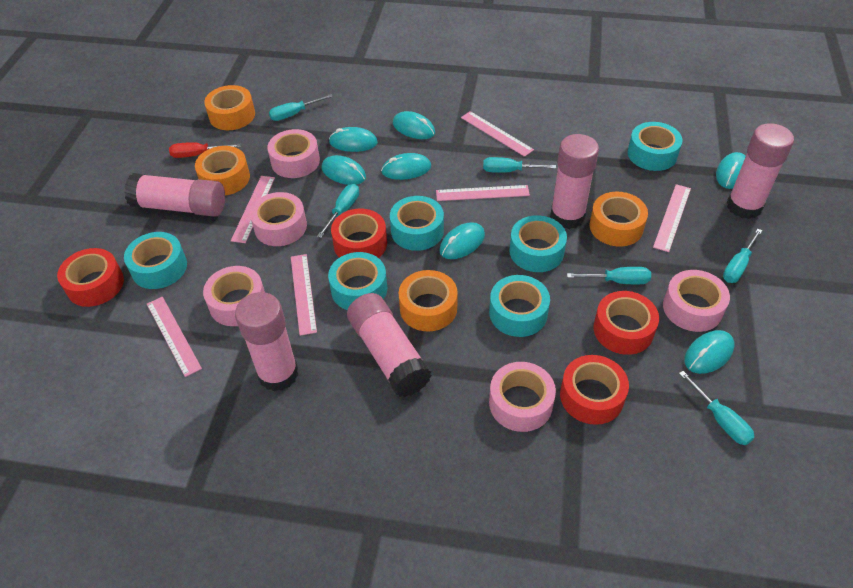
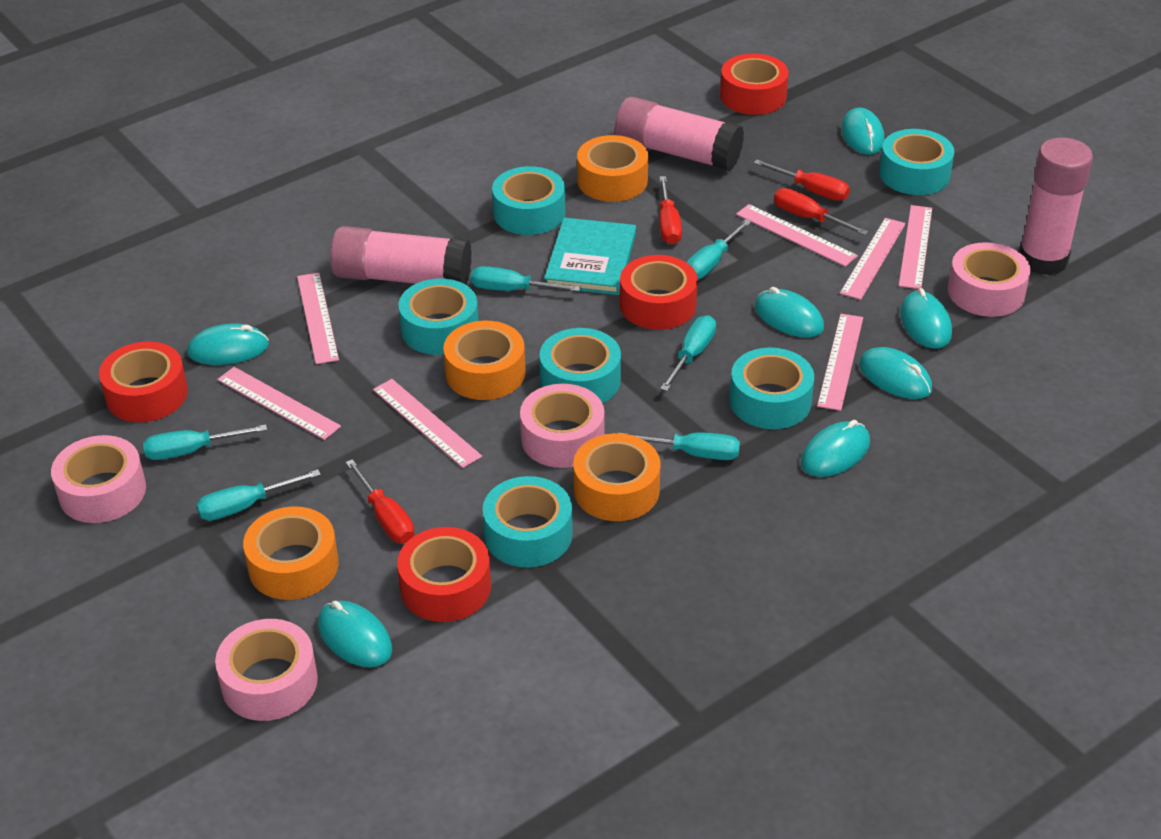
pink glue stick: 5 -> 3
pink ruler: 6 -> 7
pink tape: 5 -> 4
red screwdriver: 1 -> 4
turquoise book: 0 -> 1

